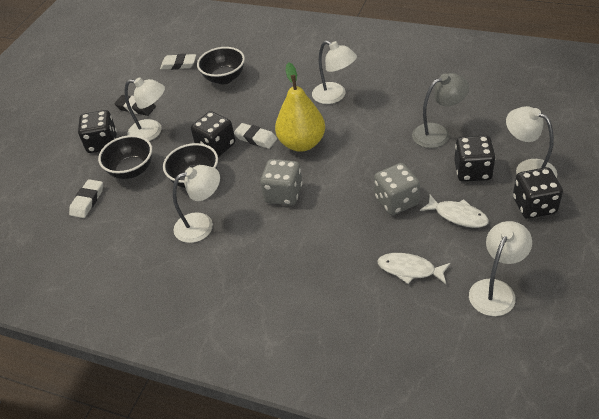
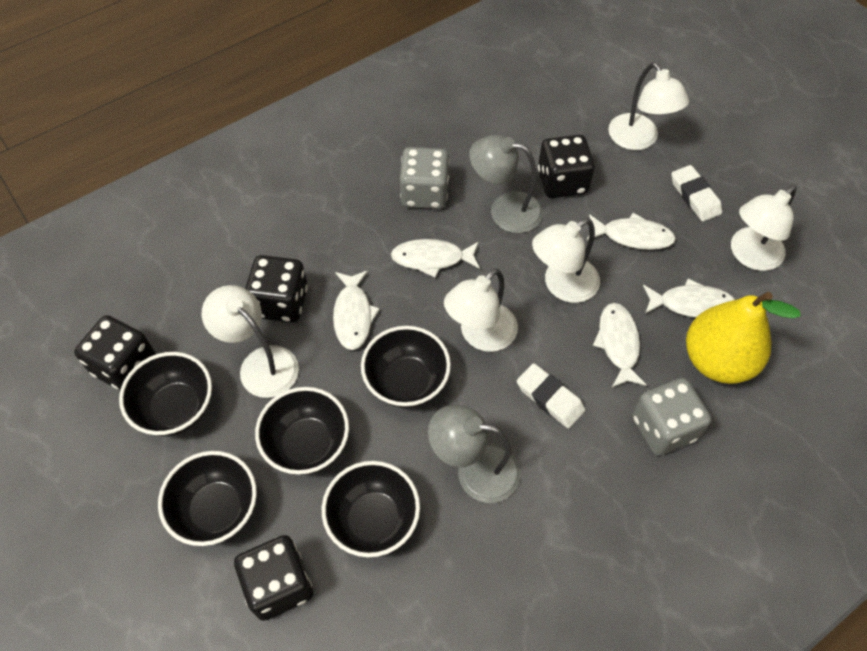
black bowl: 3 -> 5
black eraser: 1 -> 0
grey lamp: 1 -> 2
white eraser: 3 -> 2
white fish: 2 -> 5

